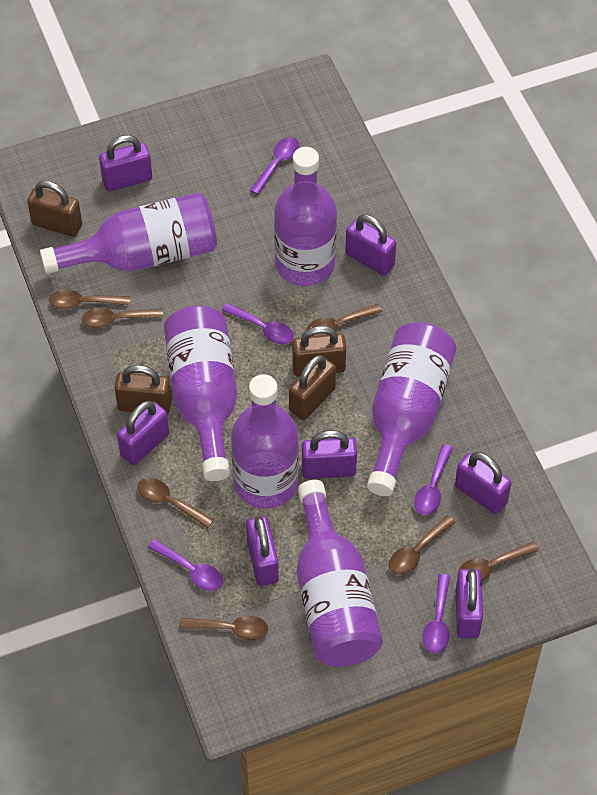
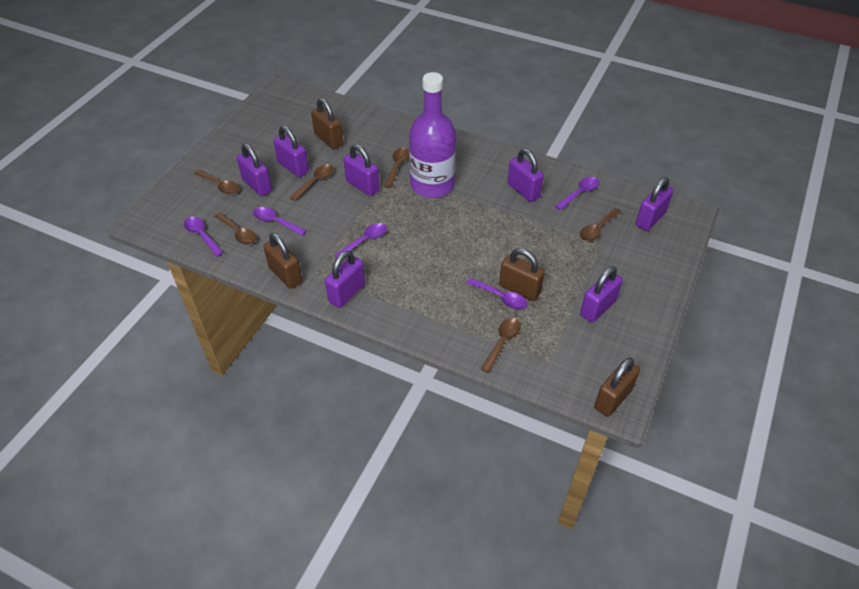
brown spoon: 7 -> 6
purple bottle: 6 -> 1

